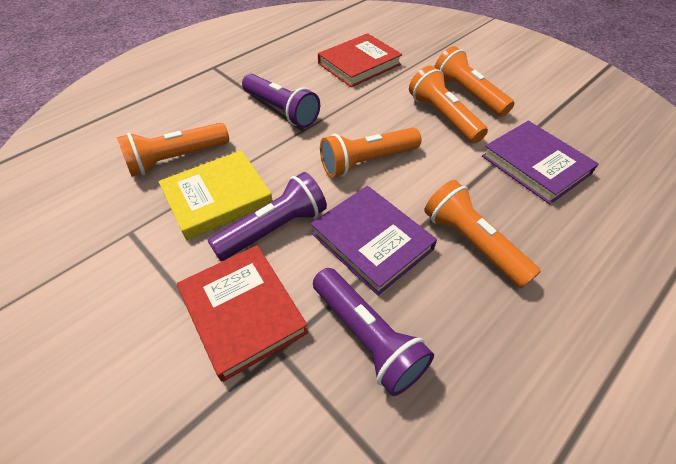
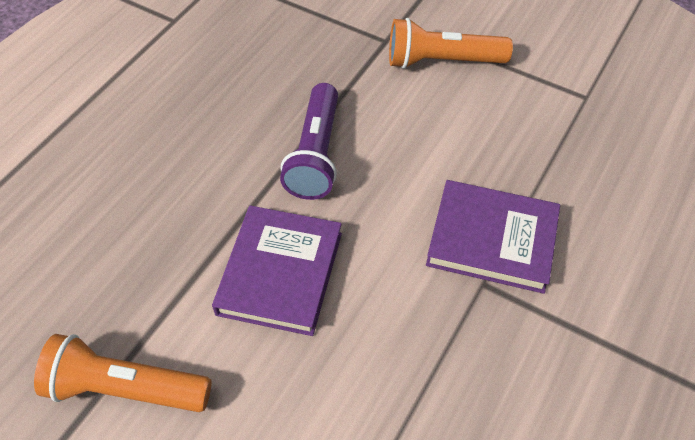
orange flashlight: 5 -> 2
purple flashlight: 3 -> 1
red book: 2 -> 0
yellow book: 1 -> 0

